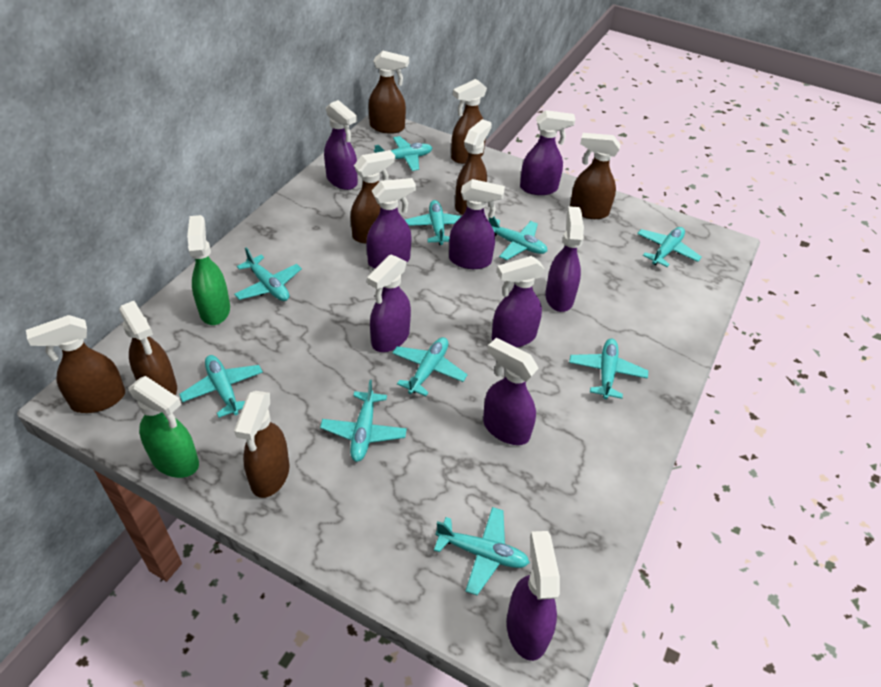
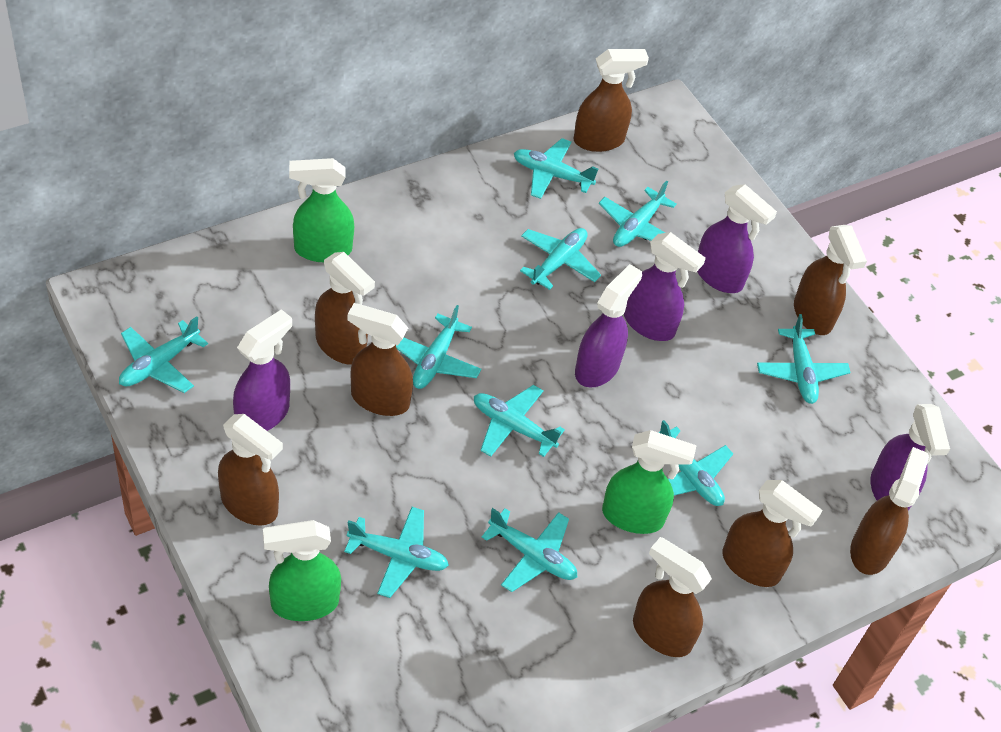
green spray bottle: 2 -> 3
purple spray bottle: 9 -> 5

